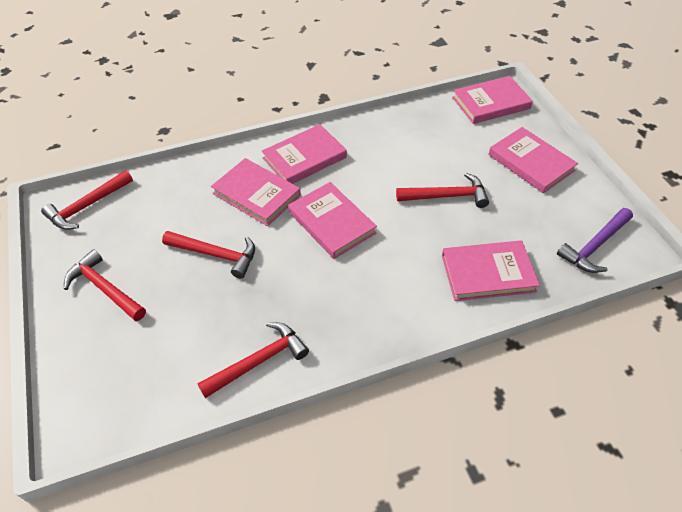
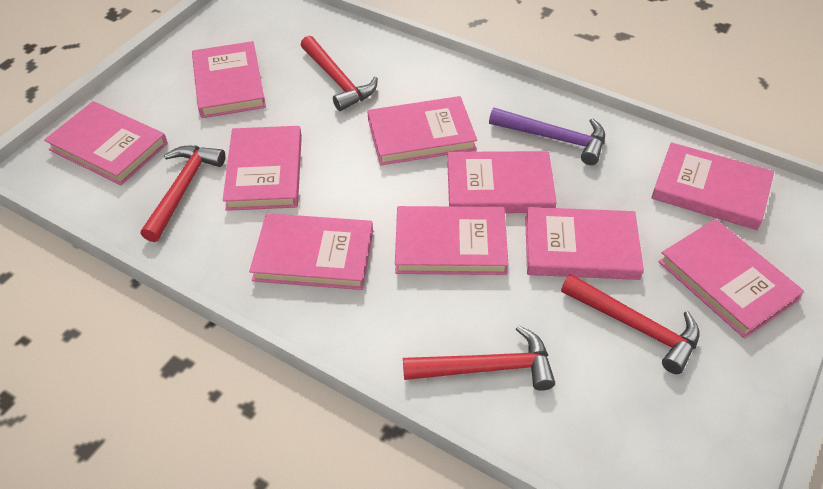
pink book: 6 -> 10
red hammer: 5 -> 4

